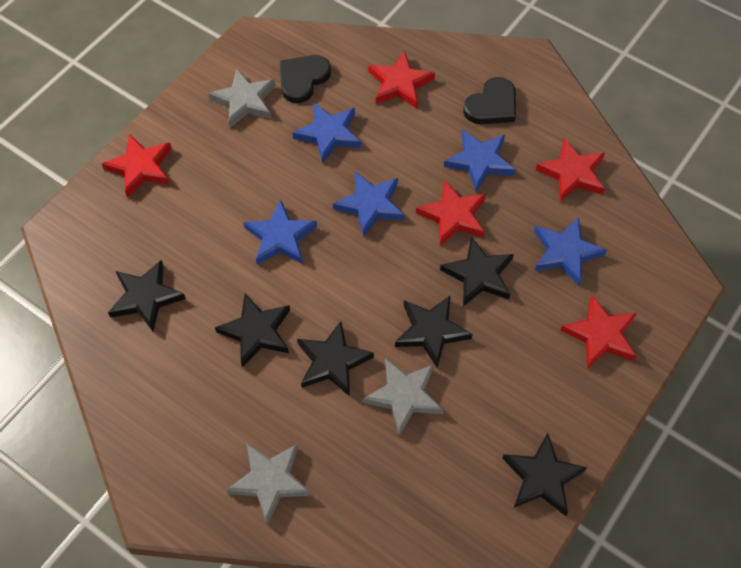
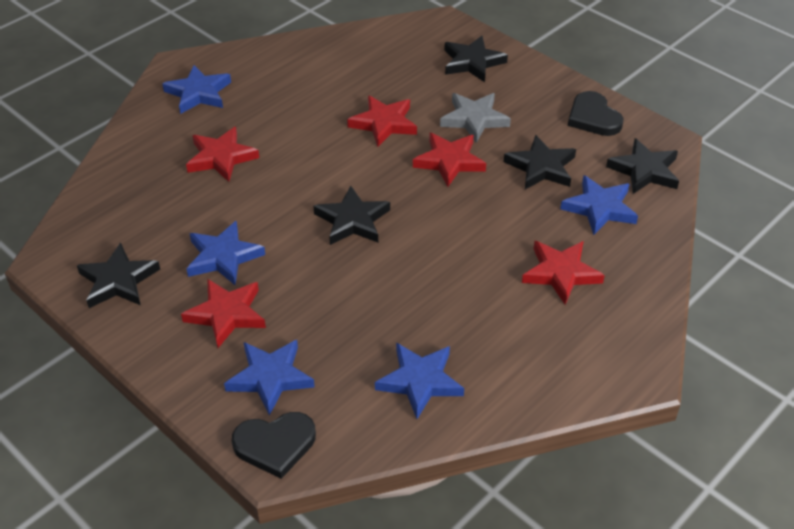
black star: 6 -> 5
grey star: 3 -> 1

